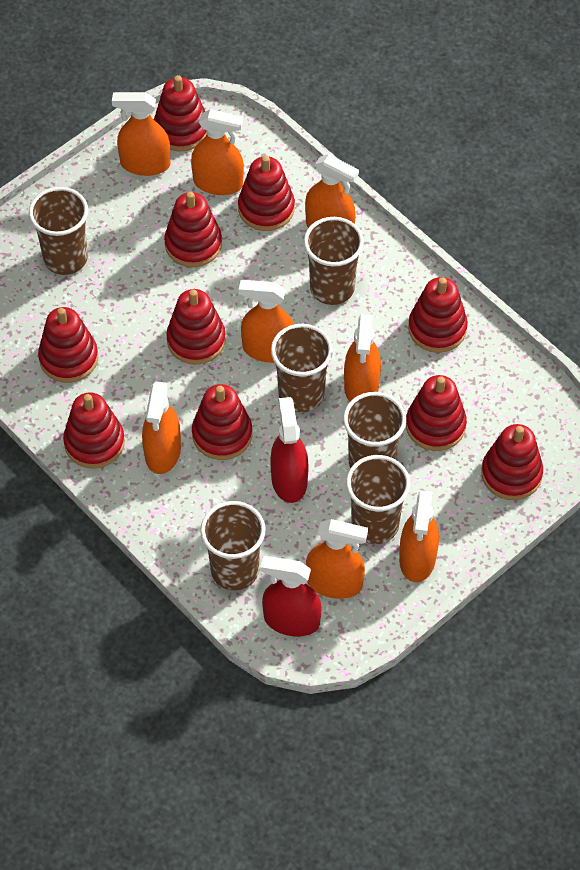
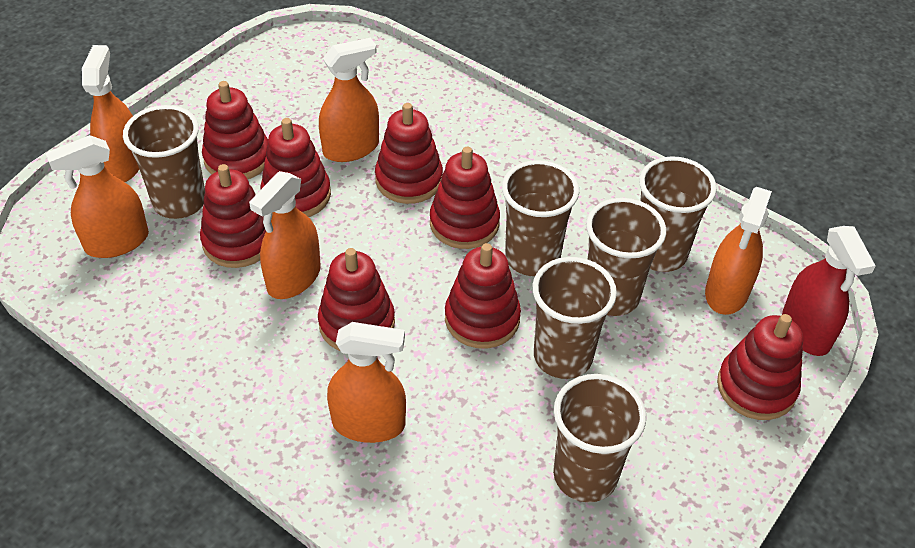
orange spray bottle: 8 -> 6
red spray bottle: 2 -> 1
red stacking toy: 10 -> 8

